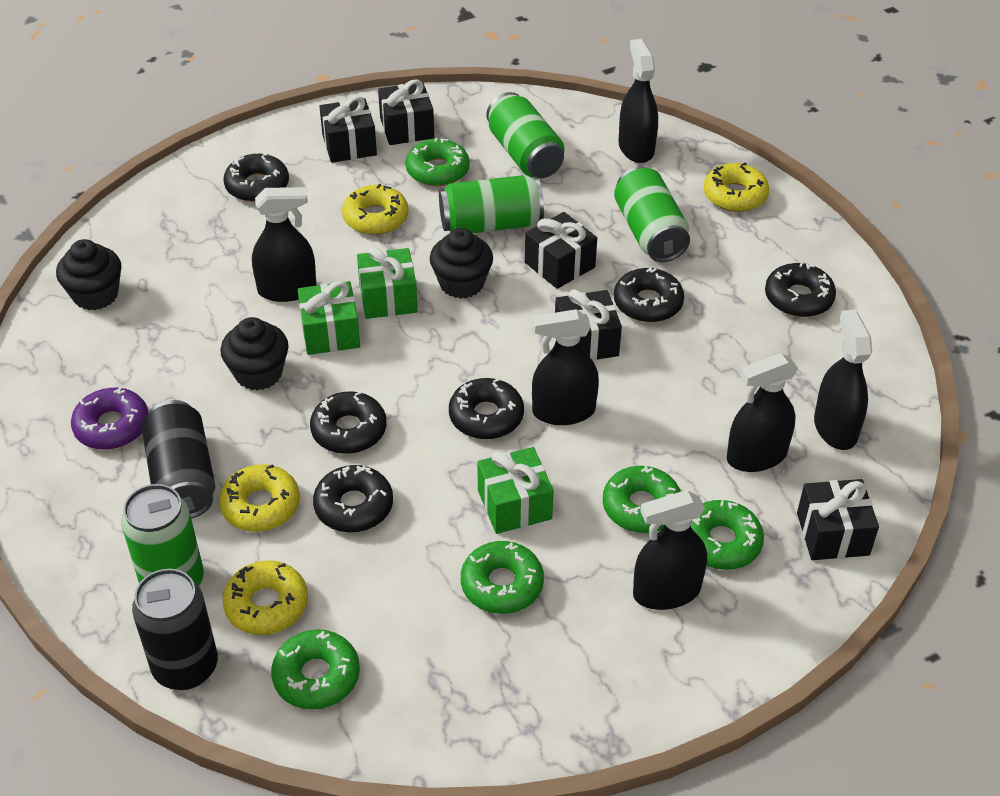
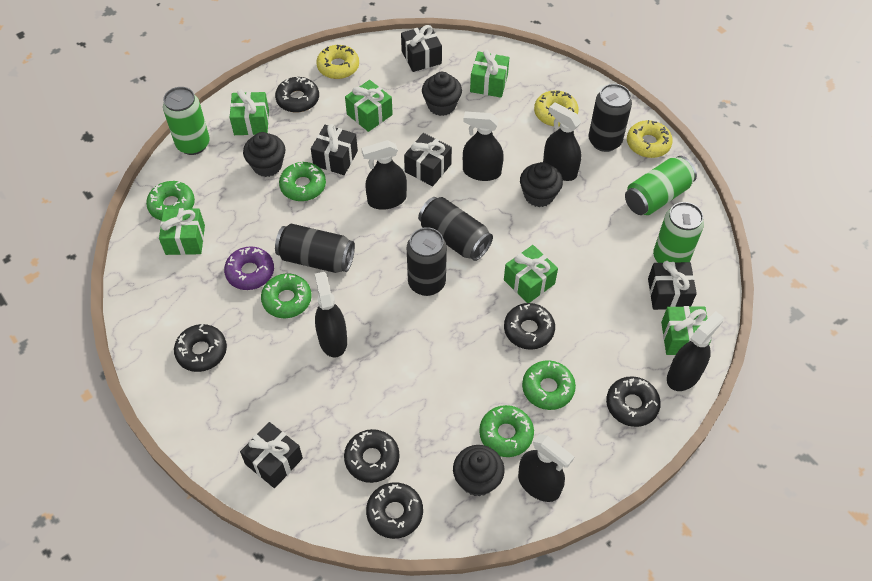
black can: 2 -> 4
black cupcake: 3 -> 4
green can: 4 -> 3
green gift: 3 -> 6
yellow donut: 4 -> 3

